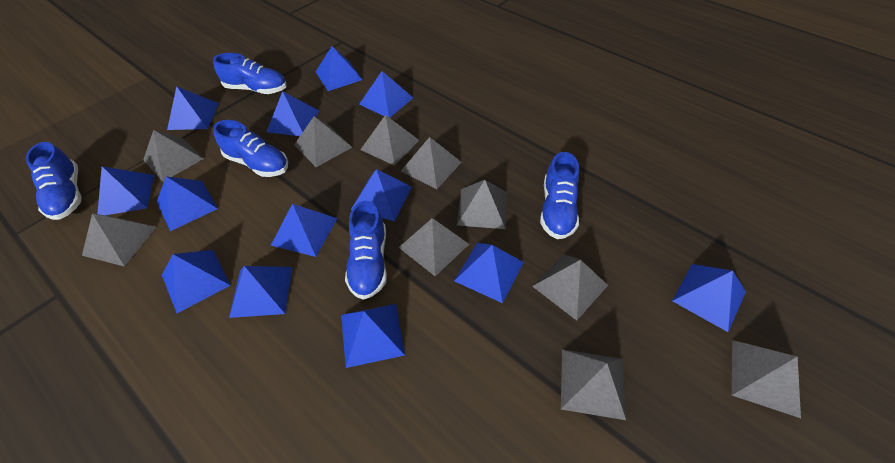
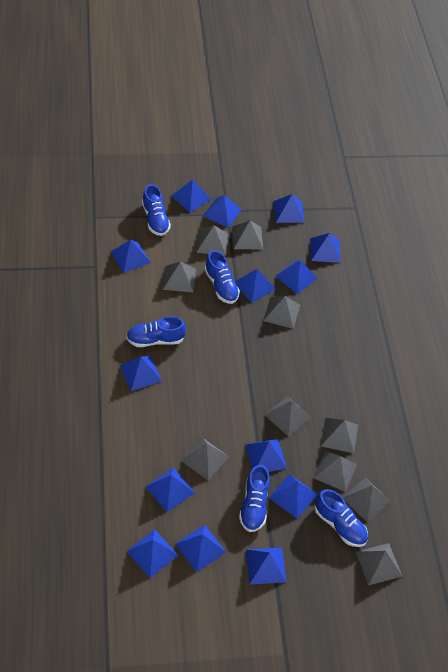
blue pyramid: 13 -> 14

